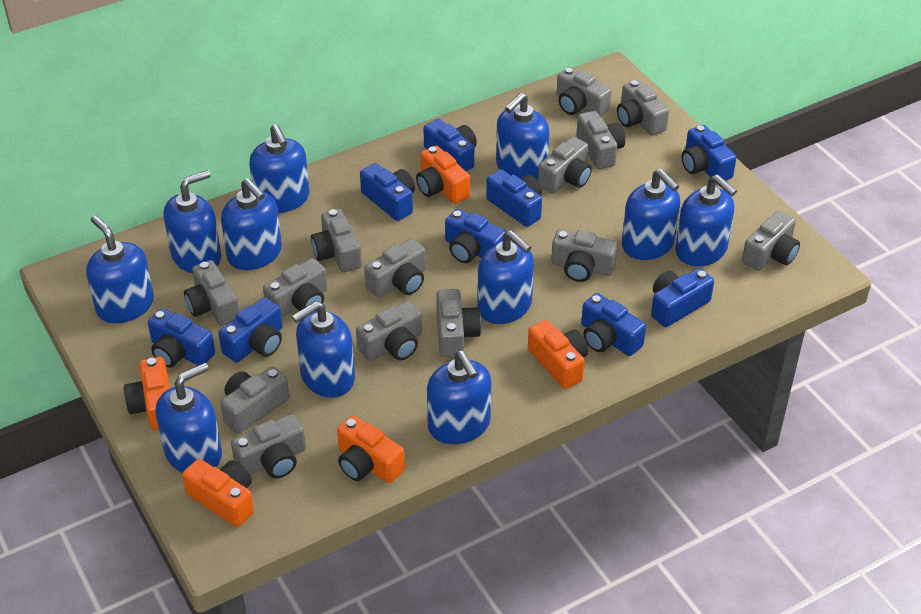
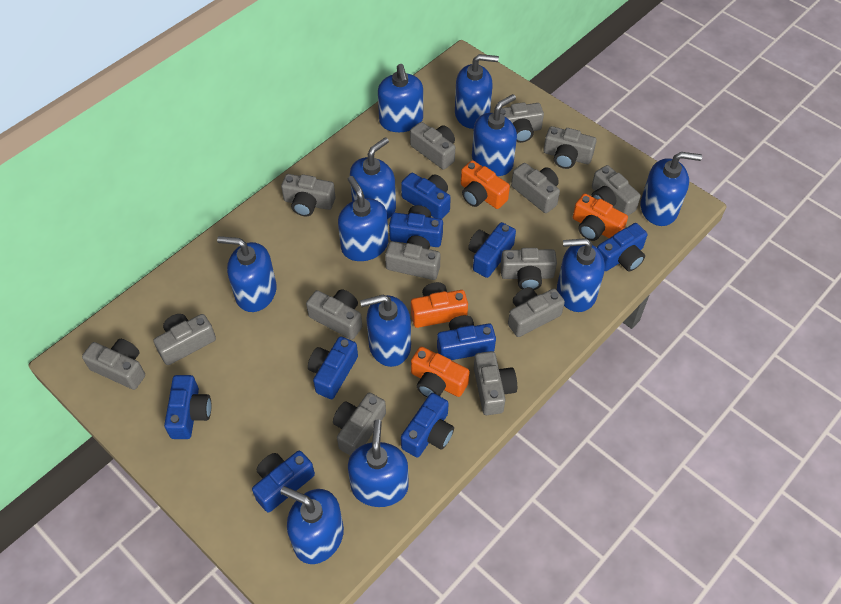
orange camera: 5 -> 4

